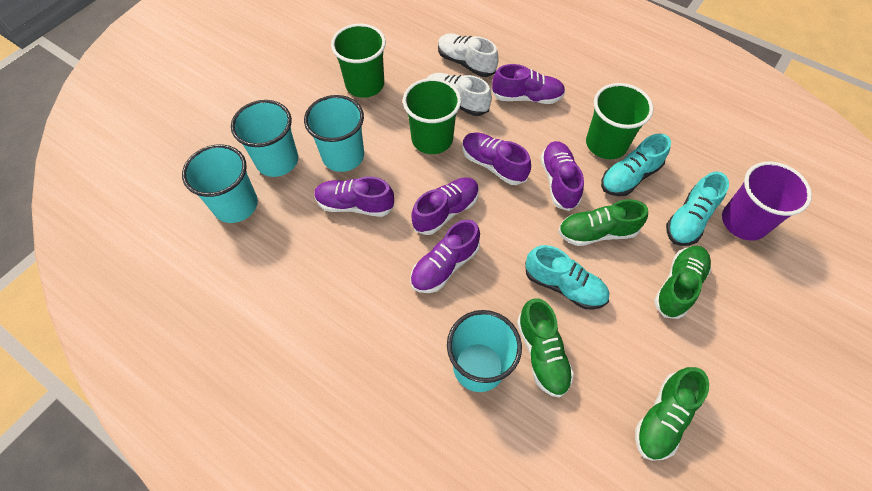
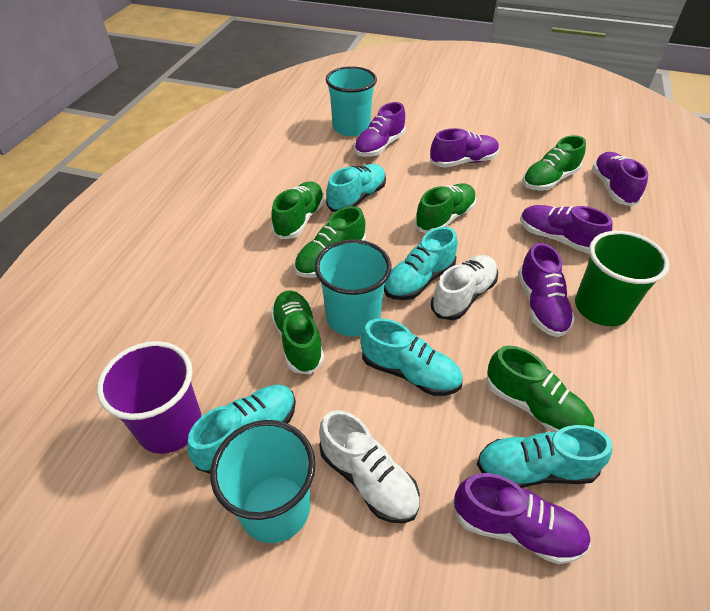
green cup: 3 -> 1
green shoe: 4 -> 6
turquoise cup: 4 -> 3
turquoise shoe: 3 -> 5

